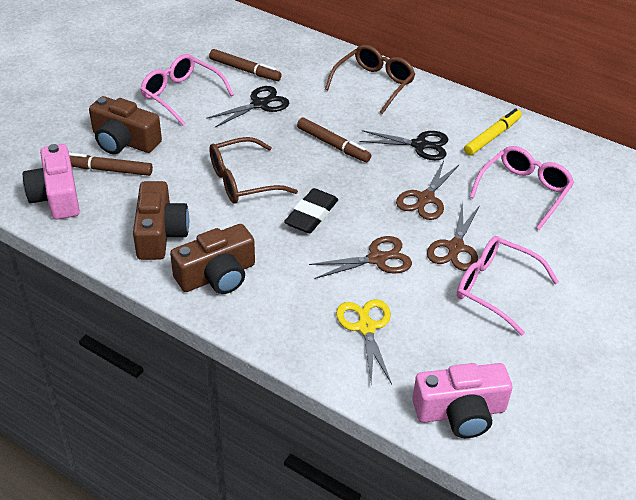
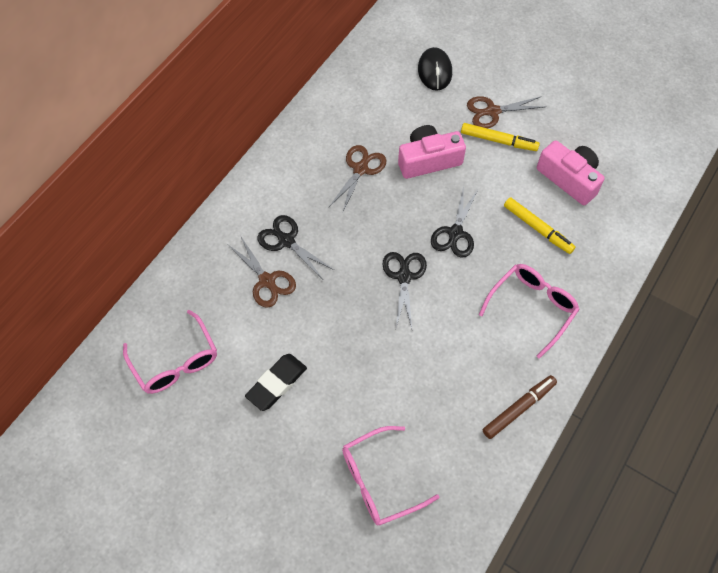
black mouse: 0 -> 1
black scissors: 2 -> 3
brown camera: 3 -> 0
brown glasses: 2 -> 0
brown marker: 3 -> 1
yellow marker: 1 -> 2
yellow scissors: 1 -> 0

